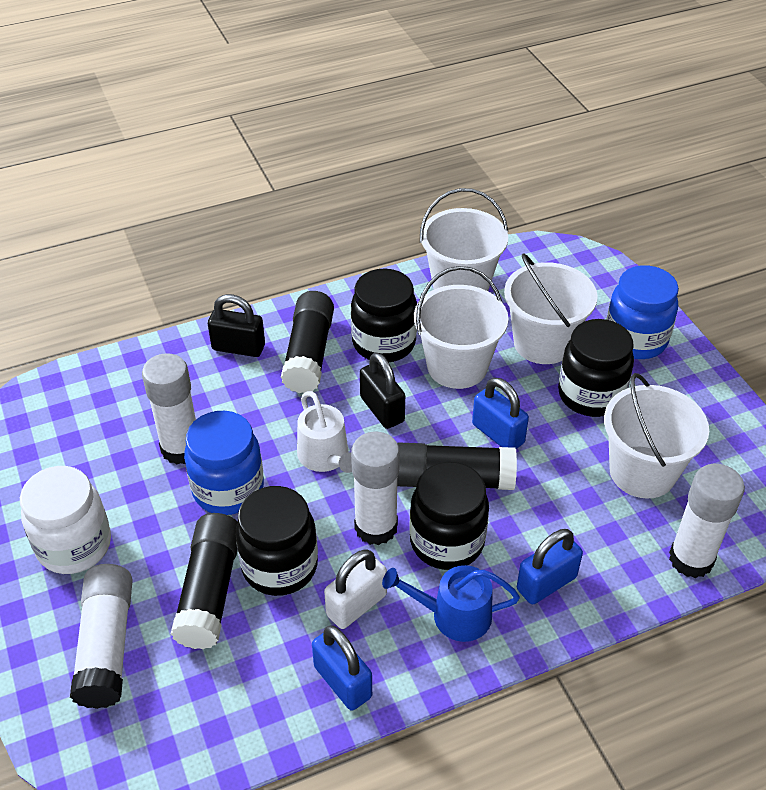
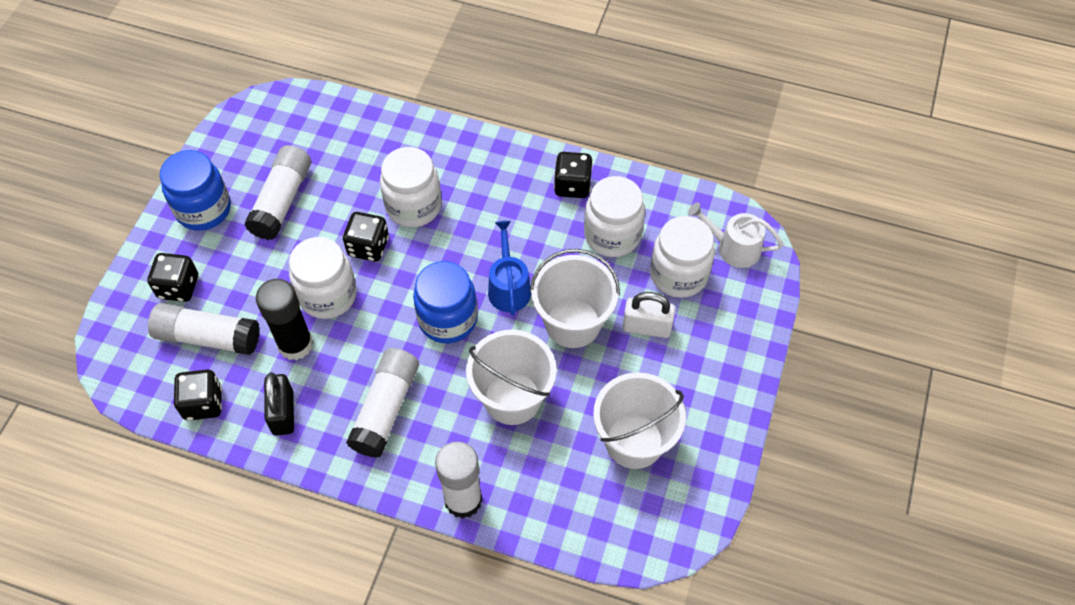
black dice: 0 -> 4
black glue stick: 3 -> 1
black jar: 4 -> 0
black padlock: 2 -> 1
blue padlock: 3 -> 0
white bucket: 4 -> 3
white jar: 1 -> 4

